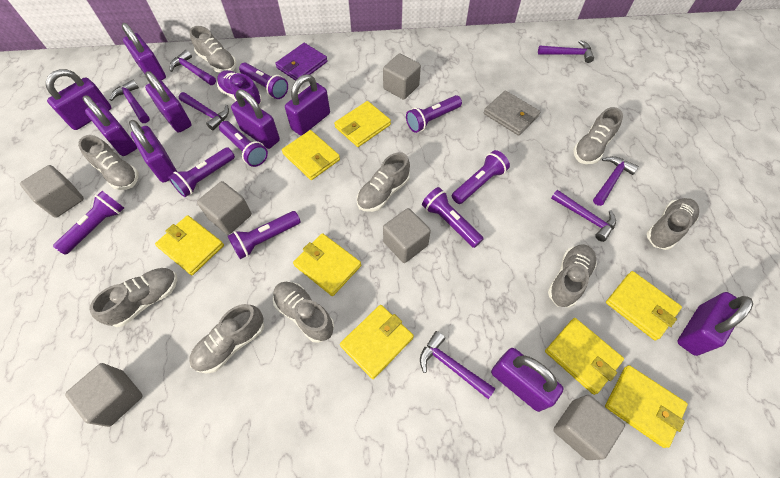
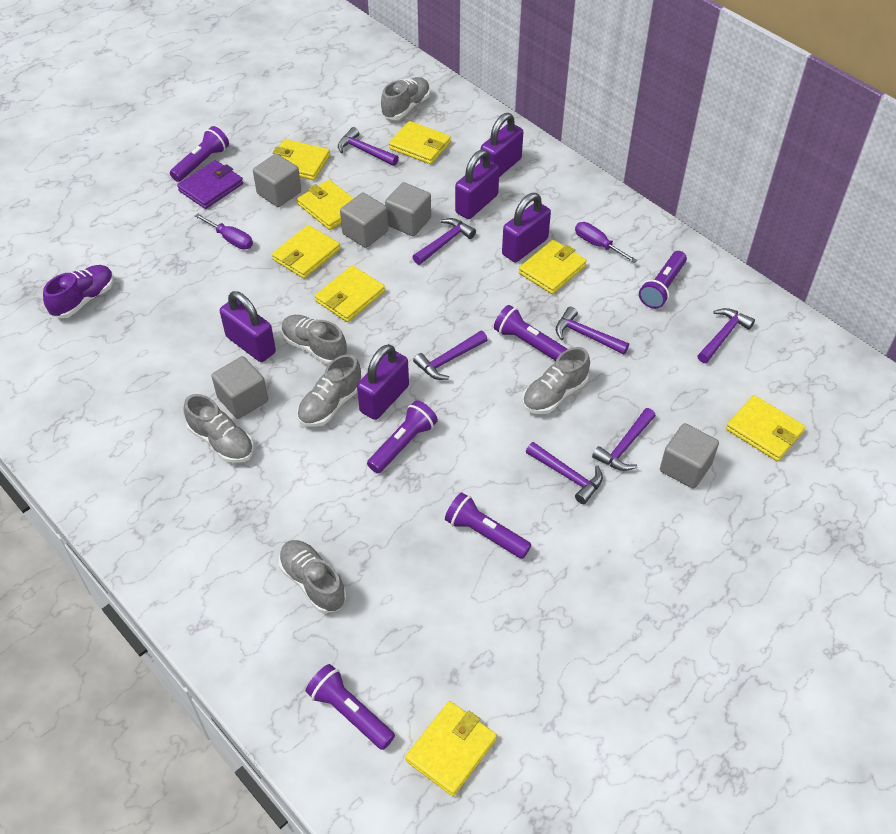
grey cube: 6 -> 5
grey shoe: 9 -> 6
grey wallet: 1 -> 0
purple flashlight: 8 -> 6
purple padlock: 9 -> 5
purple screwdriver: 0 -> 2

